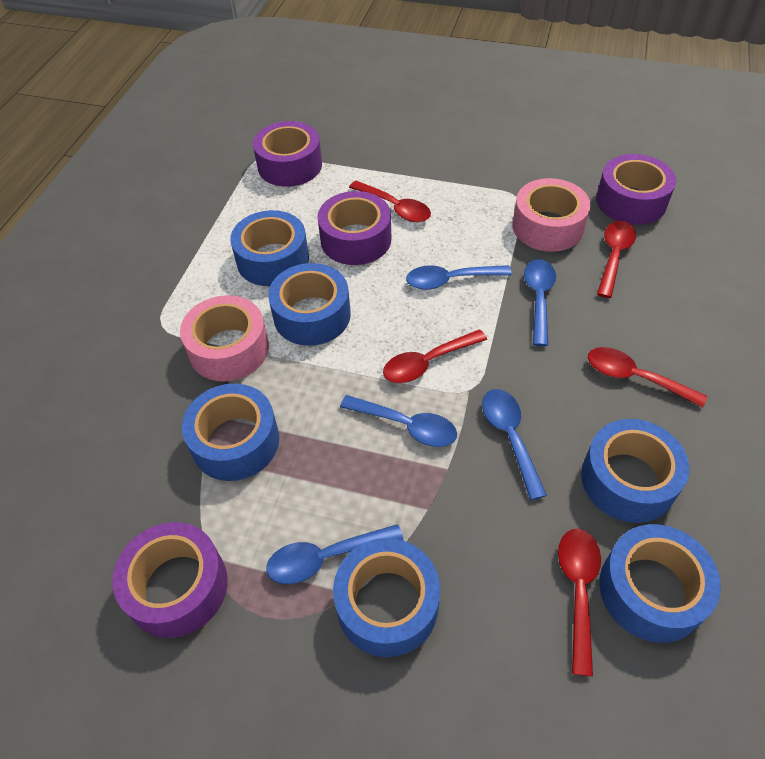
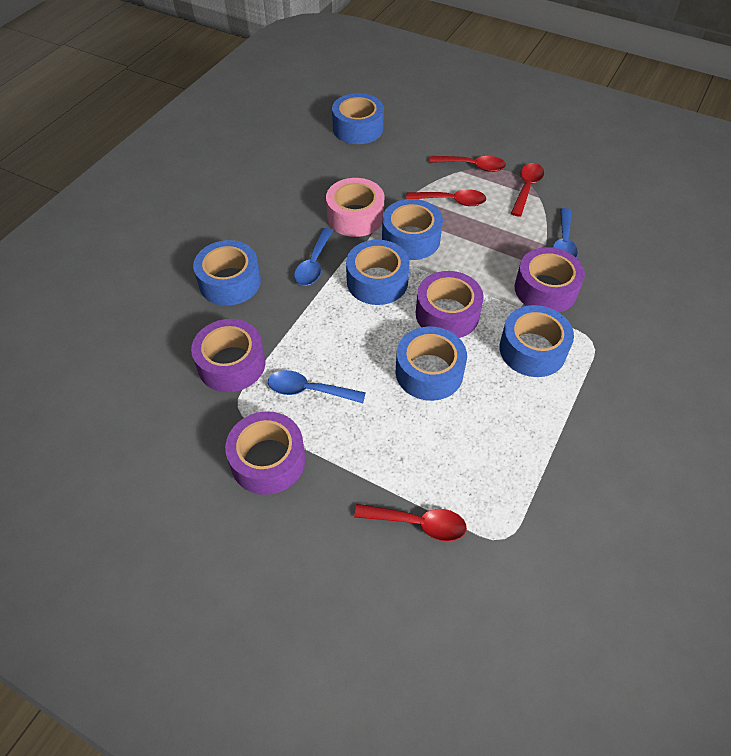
blue spoon: 5 -> 3
pink tape: 2 -> 1
red spoon: 5 -> 4

